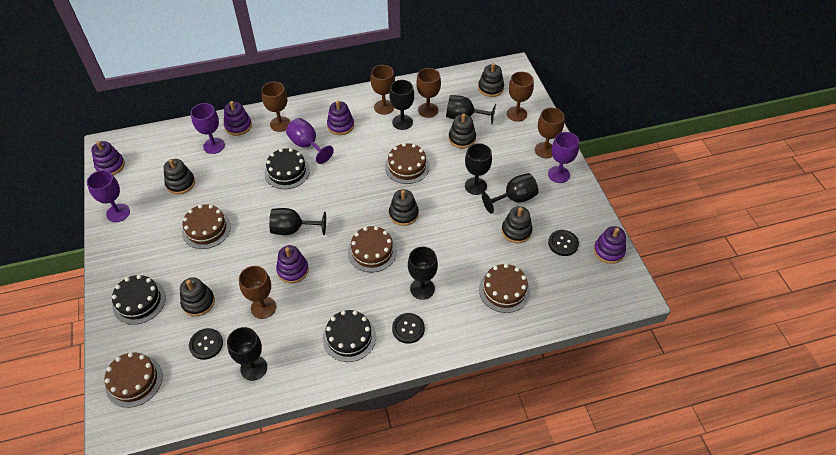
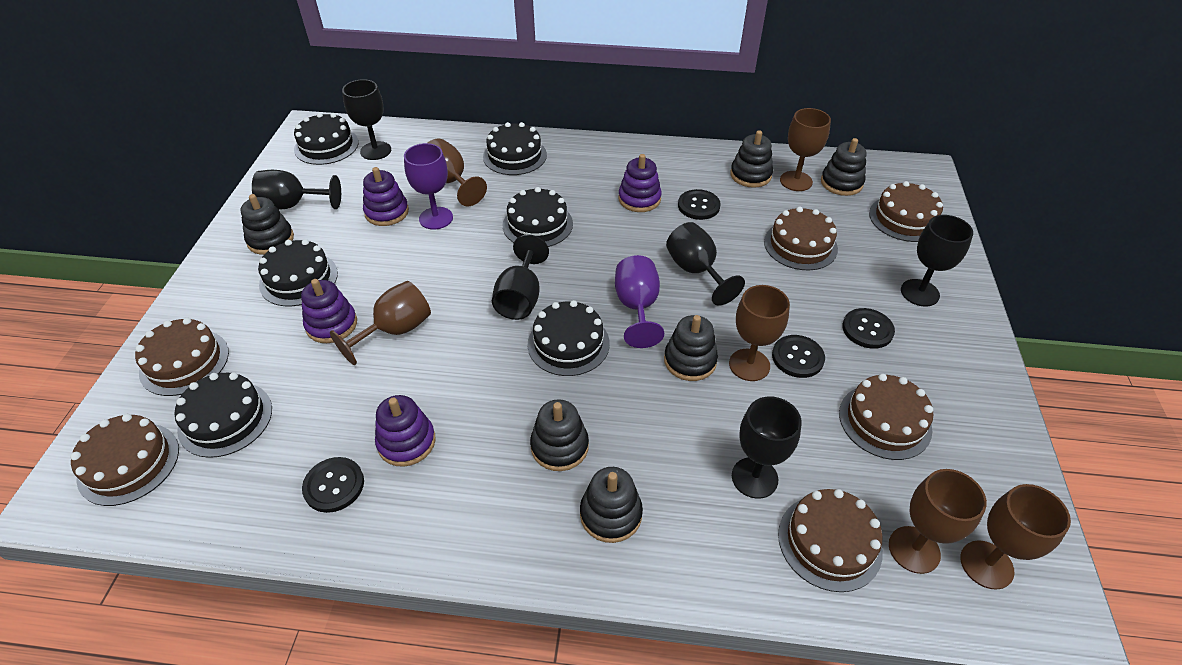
black button: 3 -> 4
black cake: 3 -> 6
black goblet: 7 -> 6
brown cake: 5 -> 6
purple goblet: 4 -> 2
purple stacking toy: 5 -> 4

